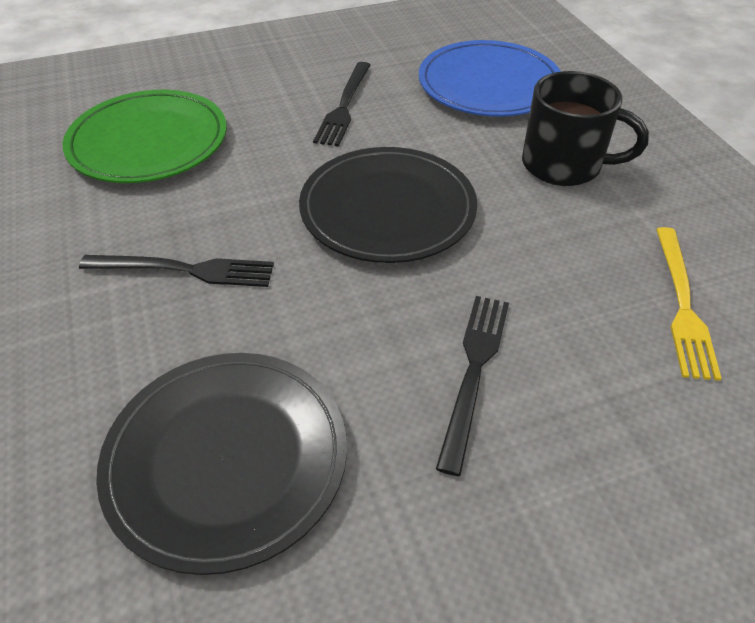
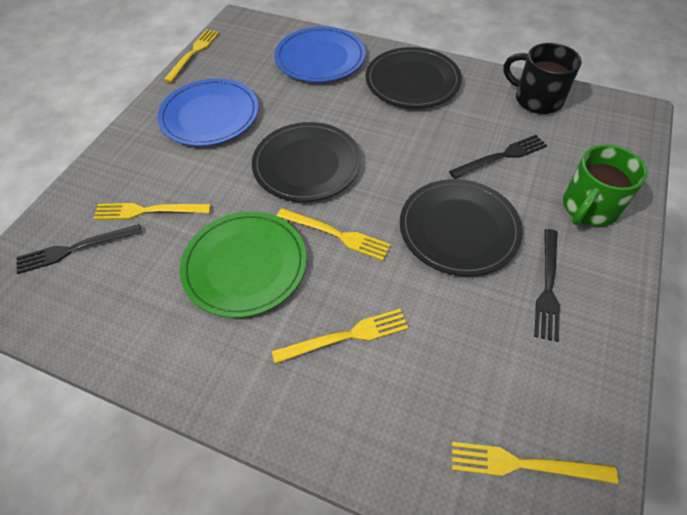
black plate: 2 -> 3
blue plate: 1 -> 2
green mug: 0 -> 1
yellow fork: 1 -> 5

